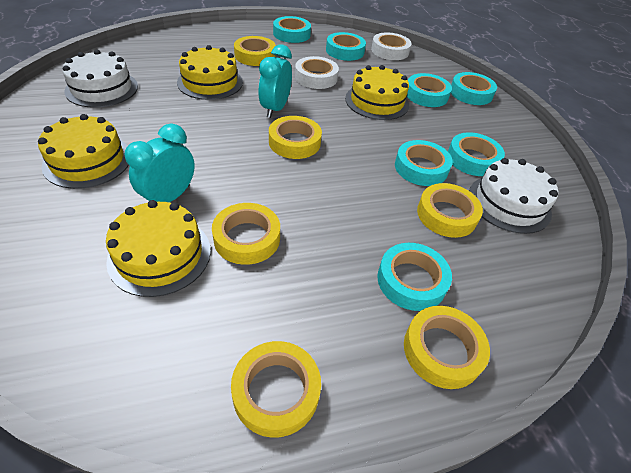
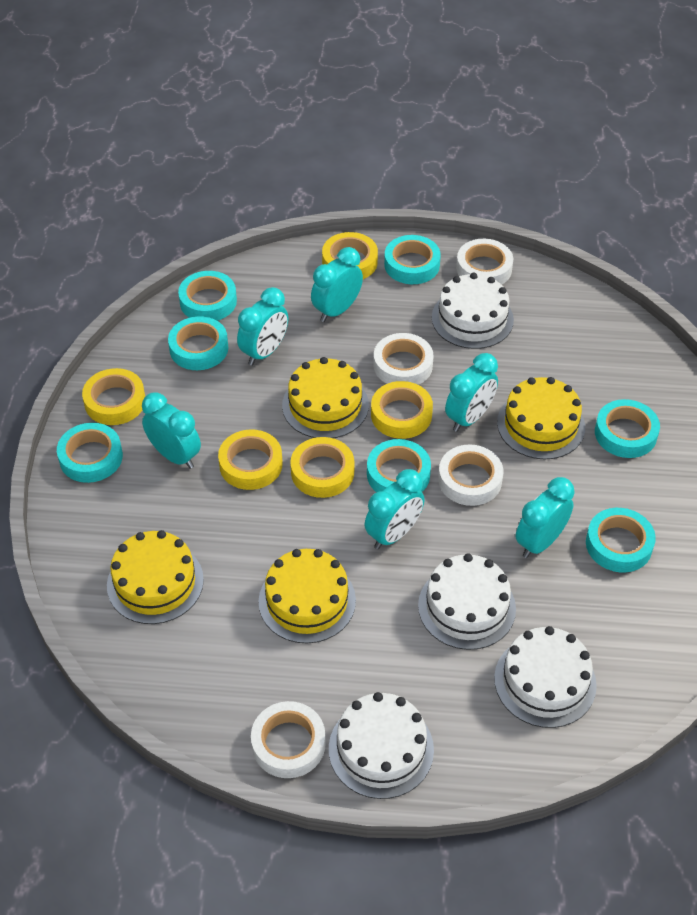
turquoise clock: 2 -> 6
white cake: 2 -> 4
white tape: 2 -> 4
yellow tape: 6 -> 5

